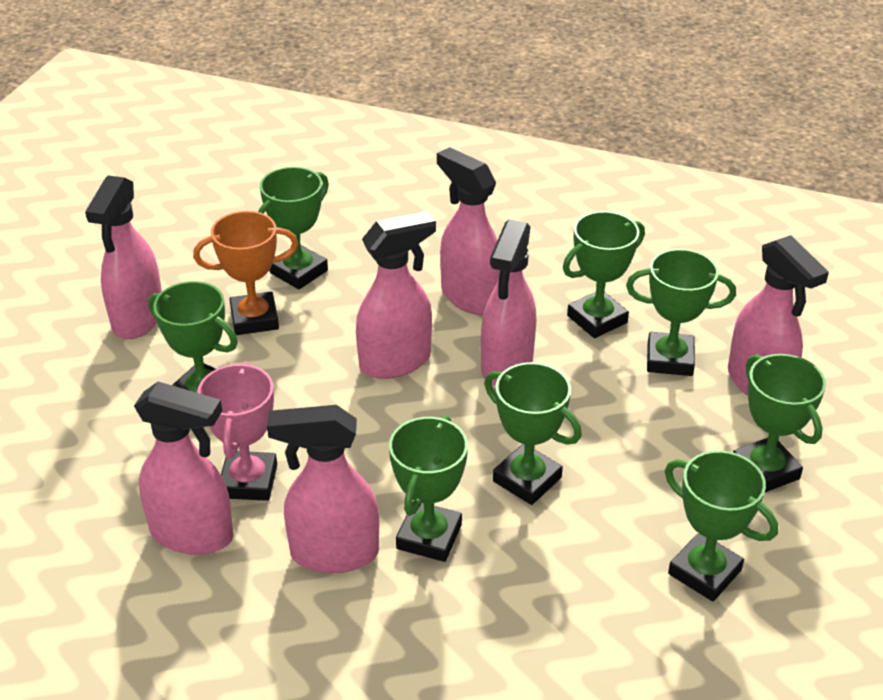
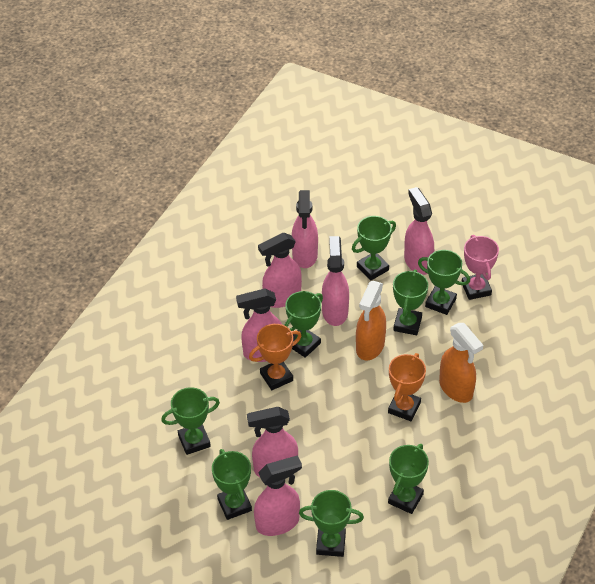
orange spray bottle: 0 -> 2
orange trophy: 1 -> 2

